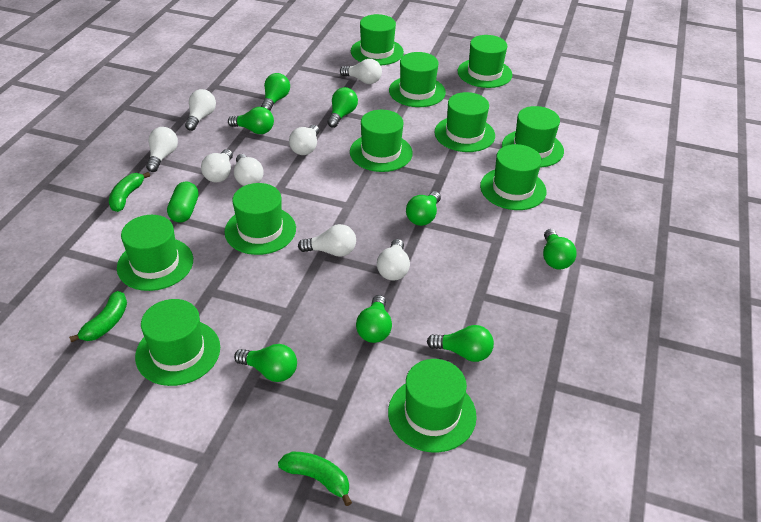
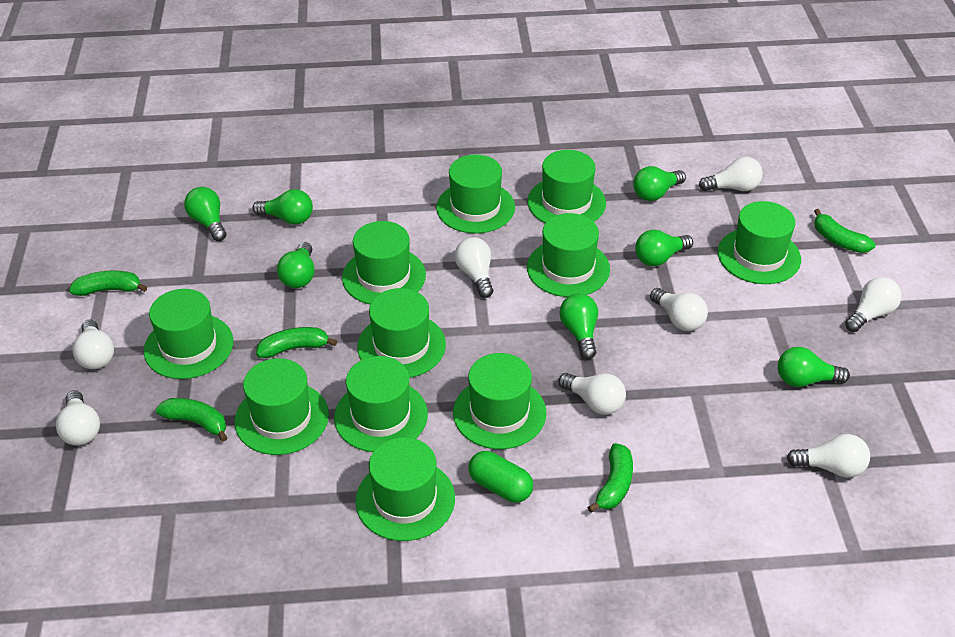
green banana: 3 -> 5
green light bulb: 8 -> 7

